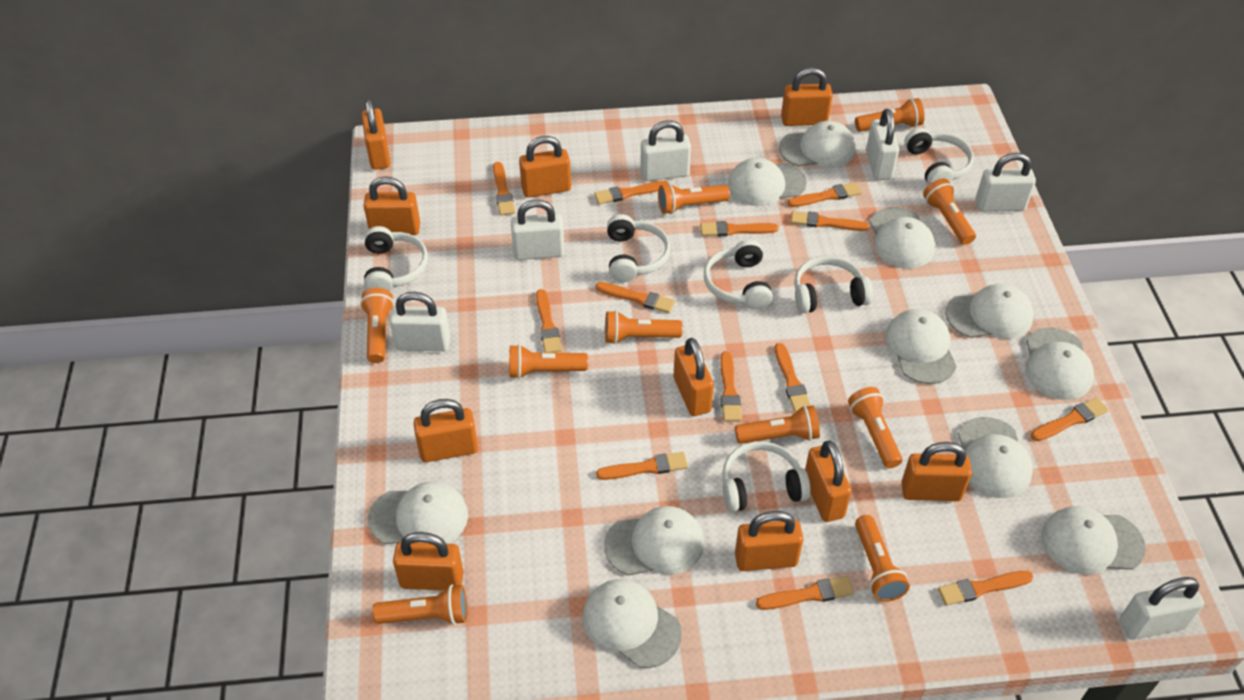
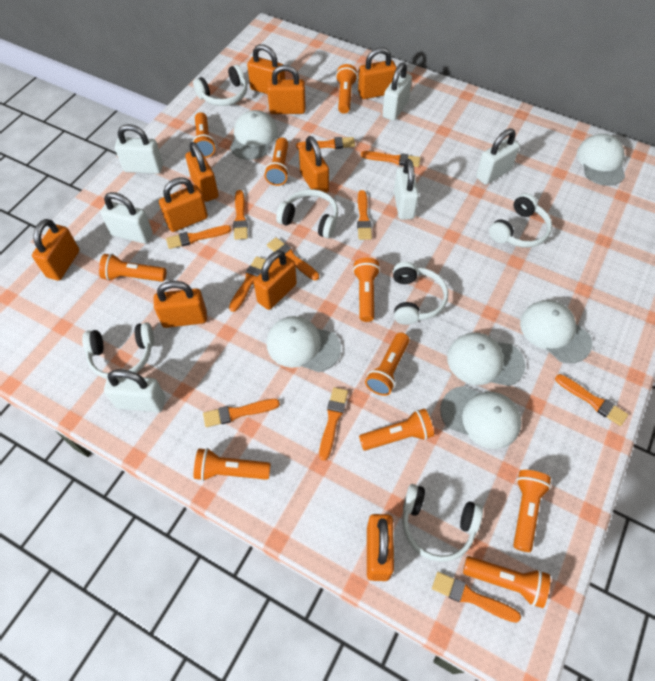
orange brush: 13 -> 11
white cap: 11 -> 6

